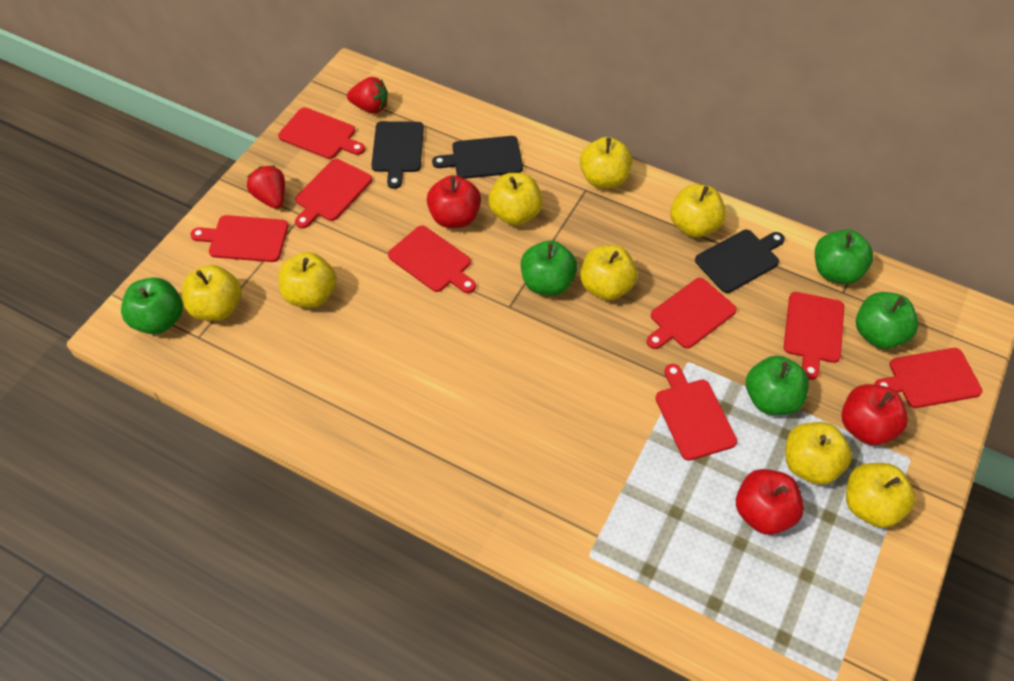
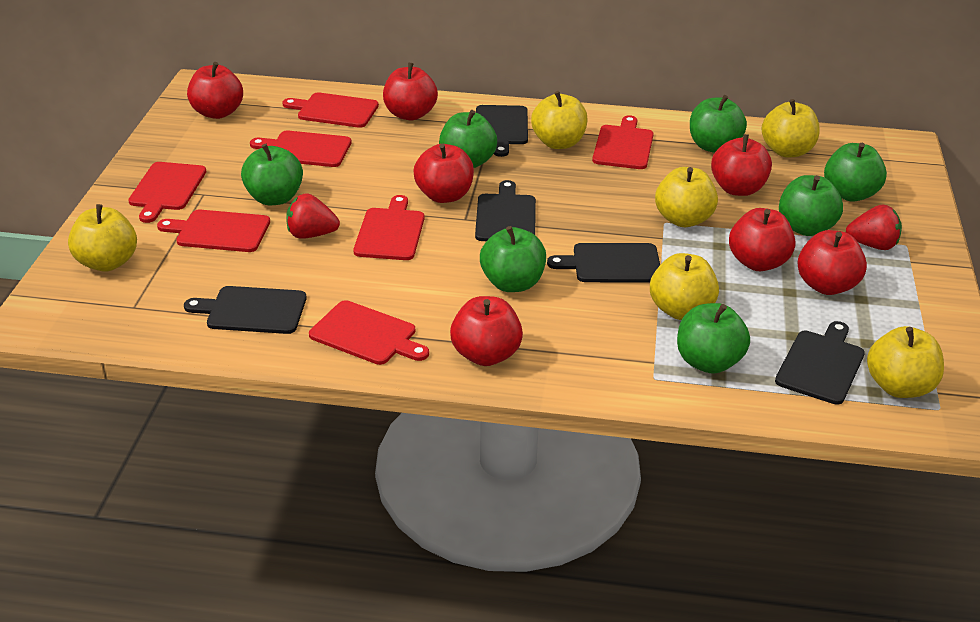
black cutting board: 3 -> 5
green apple: 5 -> 7
red apple: 3 -> 7
red cutting board: 8 -> 7
yellow apple: 8 -> 6

